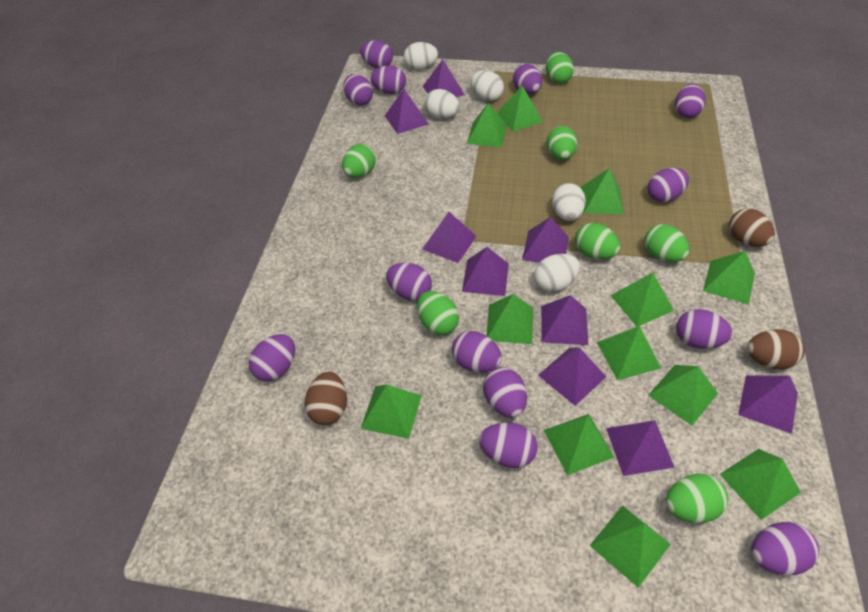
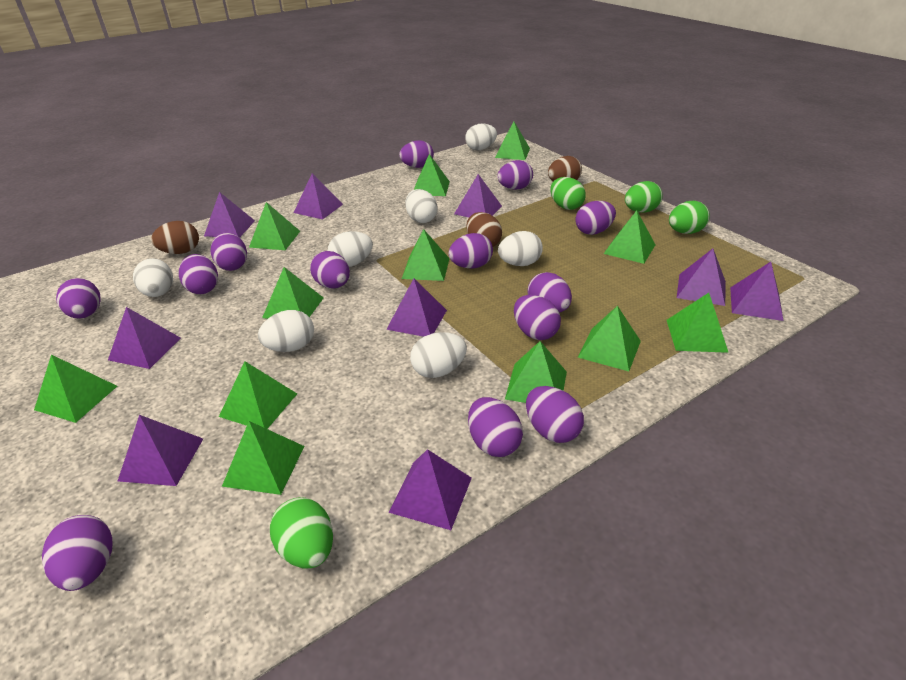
green egg: 7 -> 4
white egg: 5 -> 7

